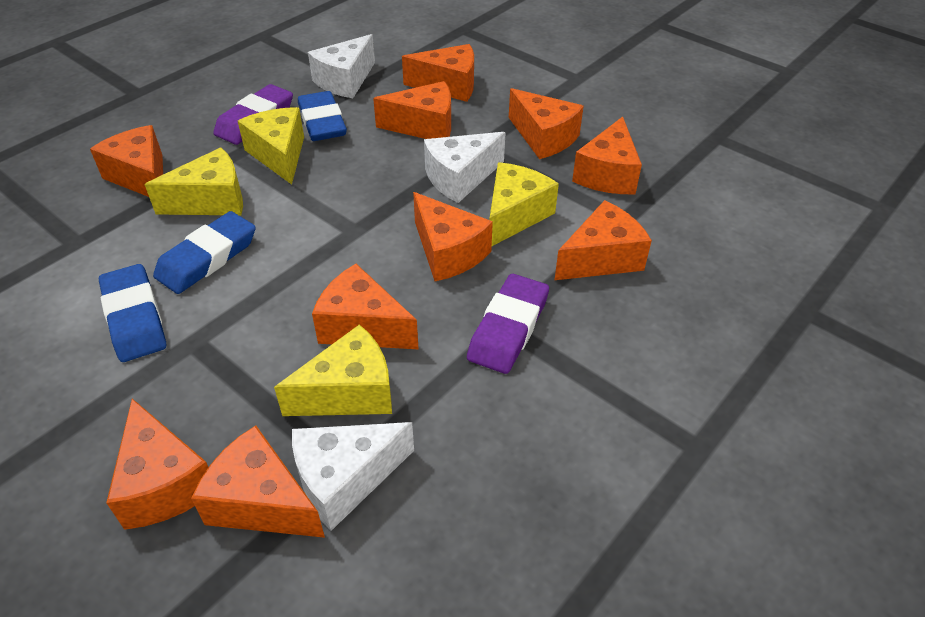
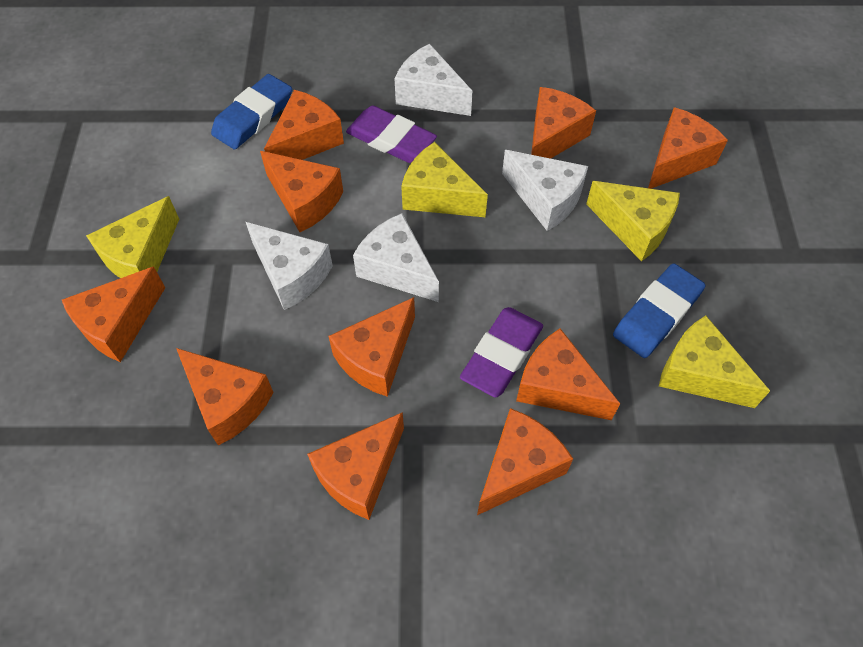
blue eraser: 3 -> 2
white cheese: 3 -> 4

